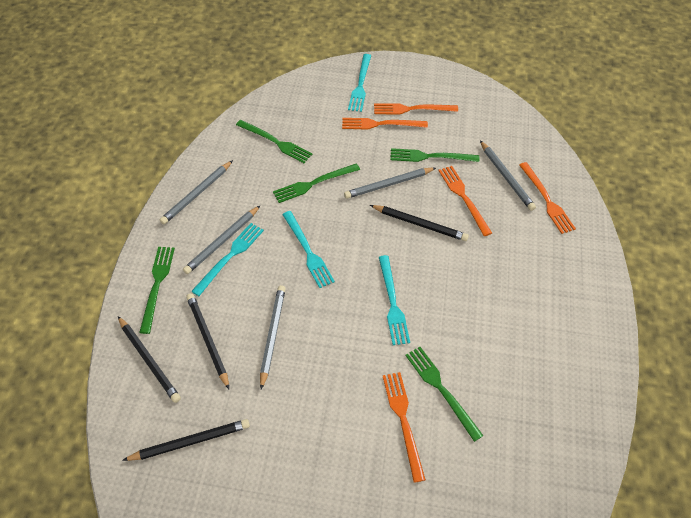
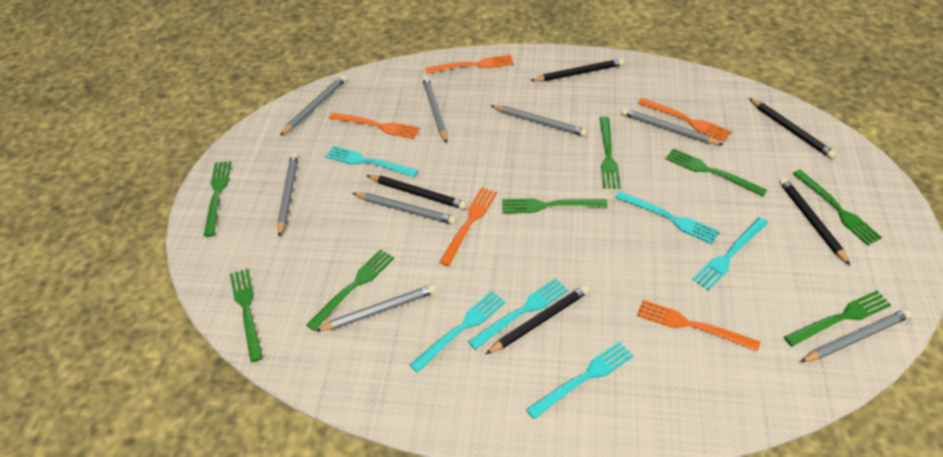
black pencil: 4 -> 5
green fork: 5 -> 8
grey pencil: 5 -> 8
turquoise fork: 4 -> 6

